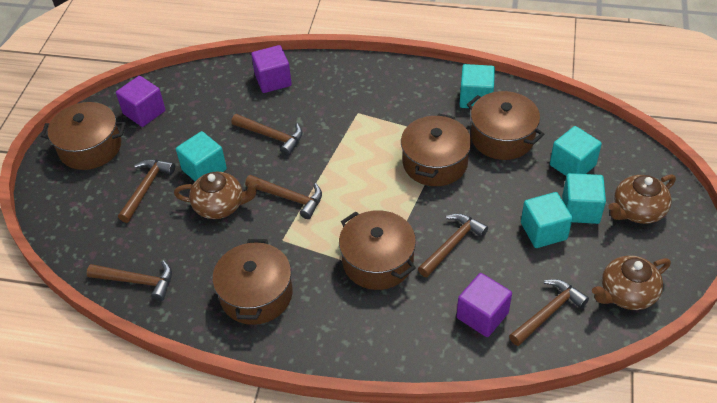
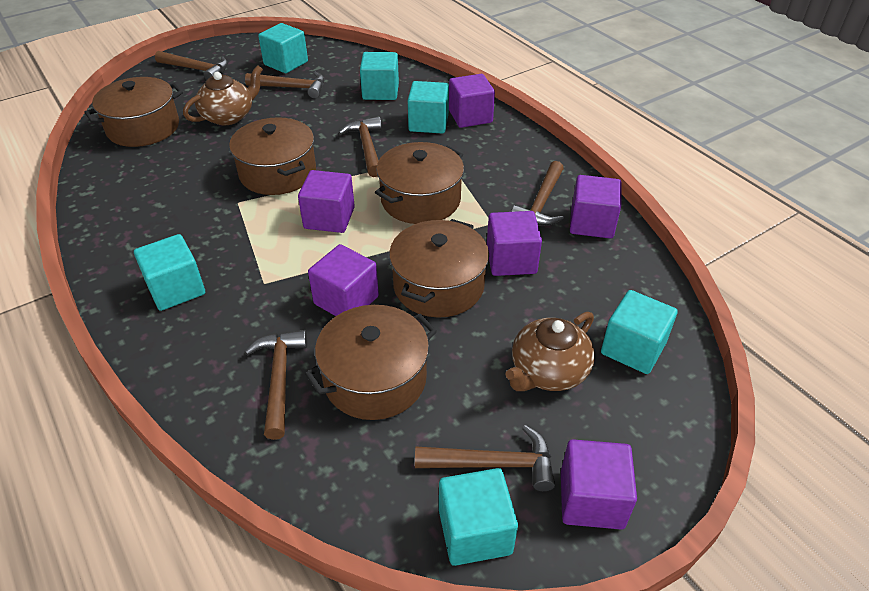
brown teapot: 3 -> 2
purple cube: 3 -> 6
turquoise cube: 5 -> 6

